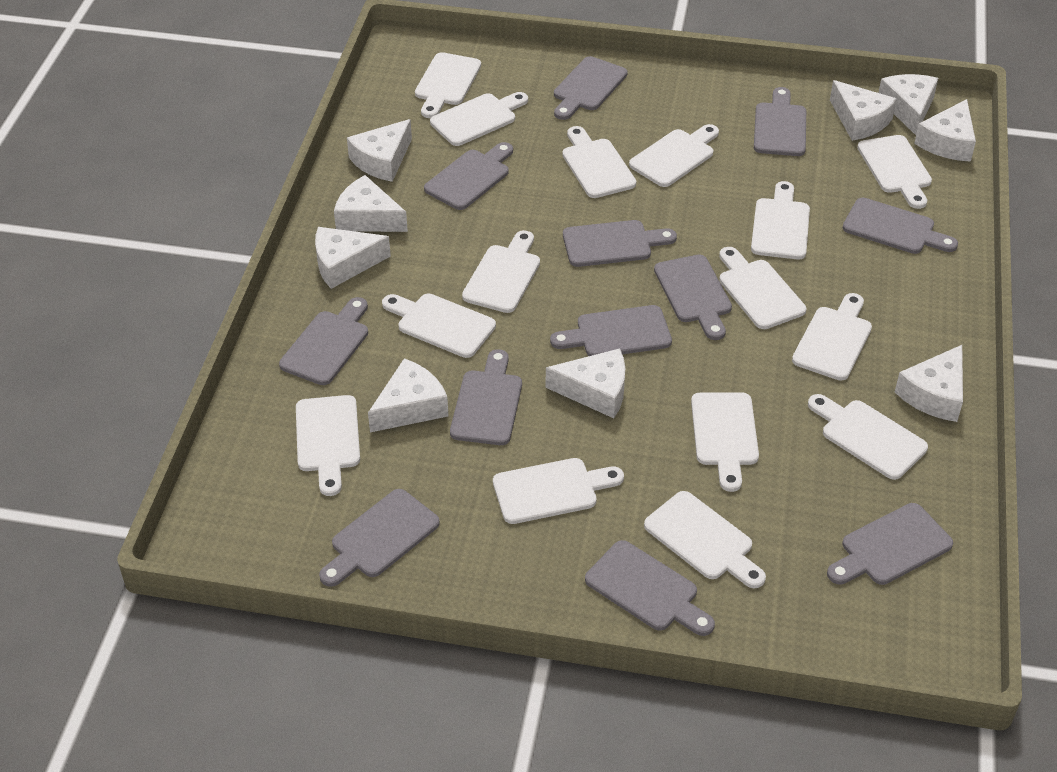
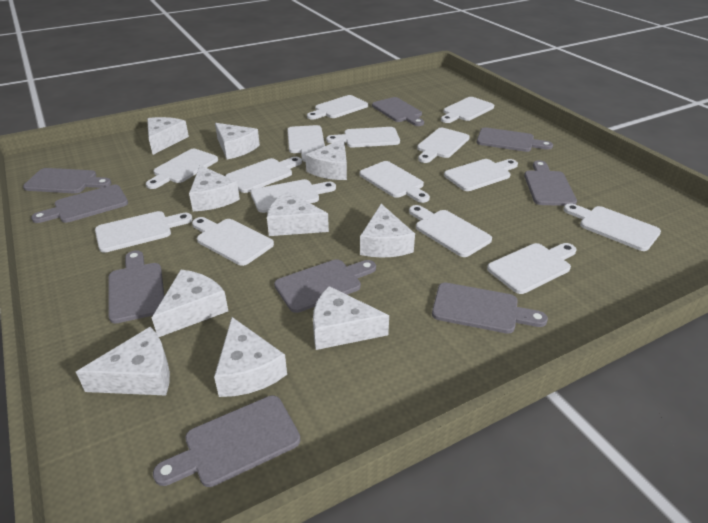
grey cutting board: 12 -> 9
white cheese: 9 -> 10

